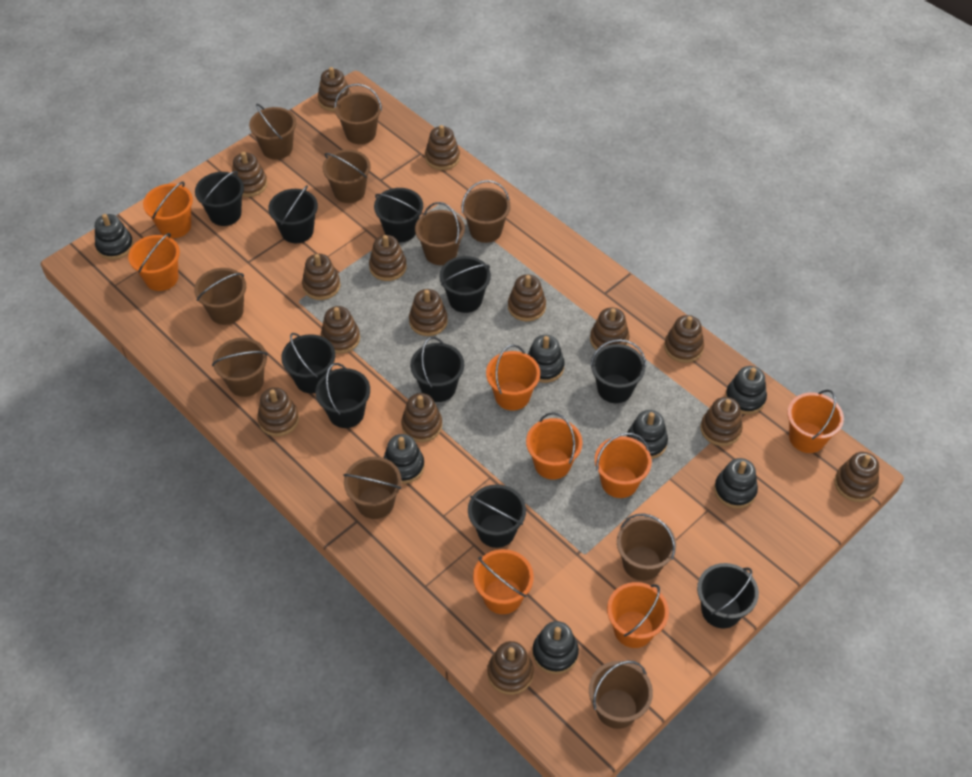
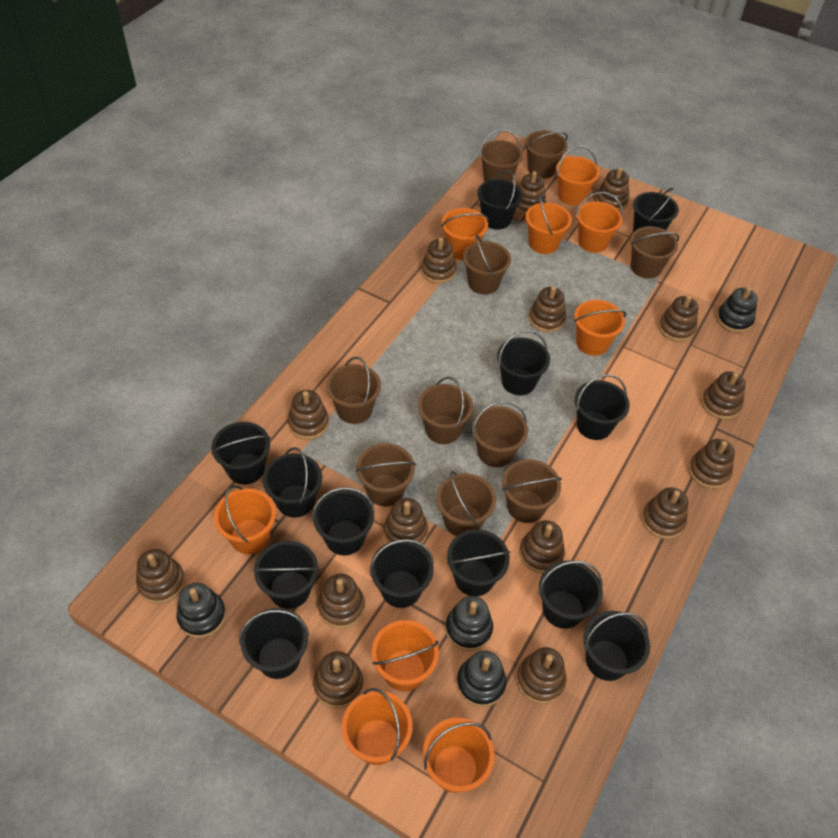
black bucket: 10 -> 13
black stacking toy: 7 -> 4
orange bucket: 8 -> 9

